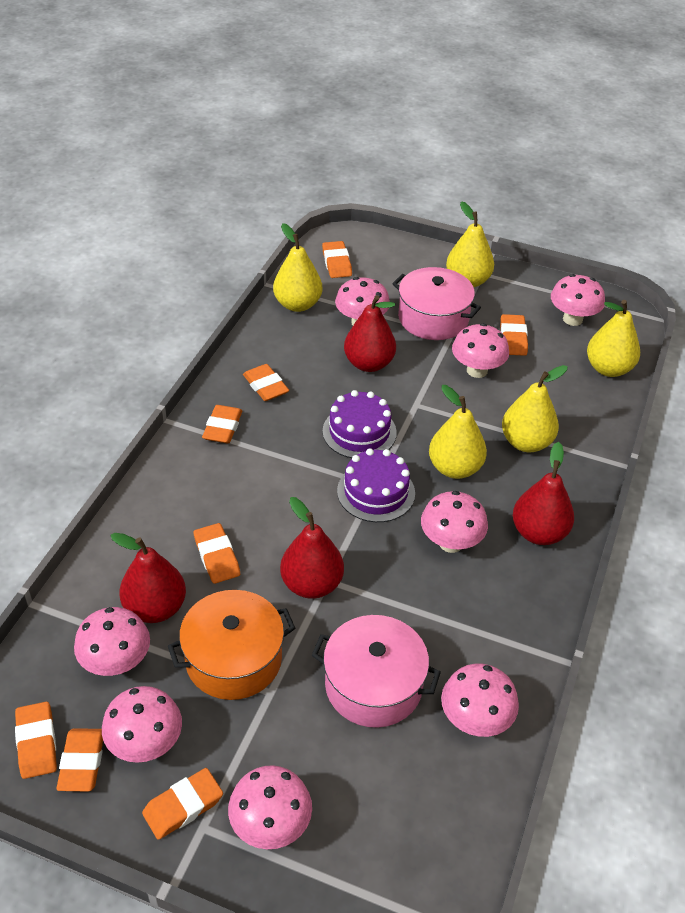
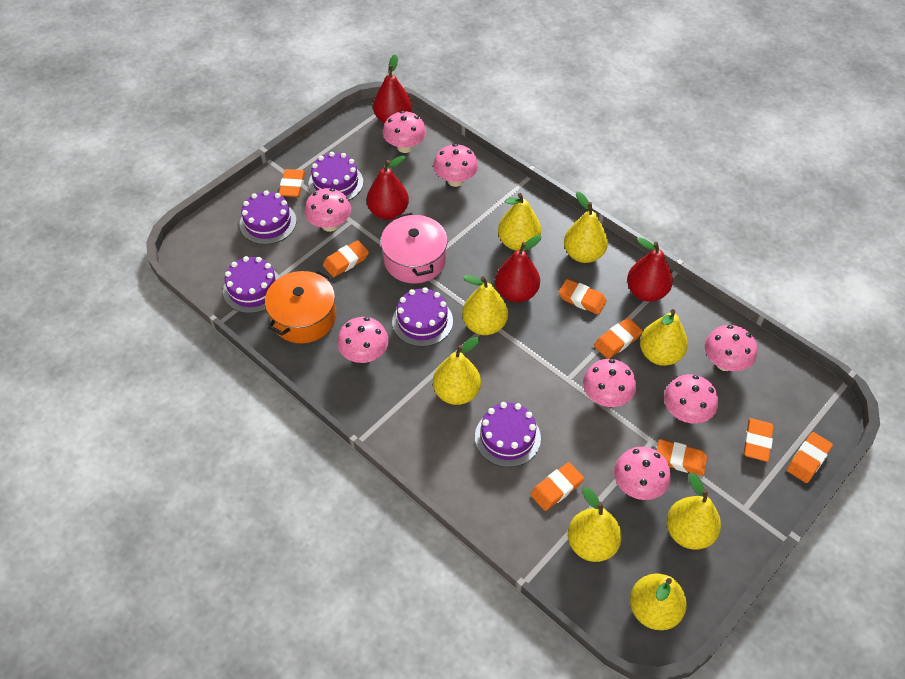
pink pot: 2 -> 1
purple cake: 2 -> 5
yellow pear: 5 -> 8

